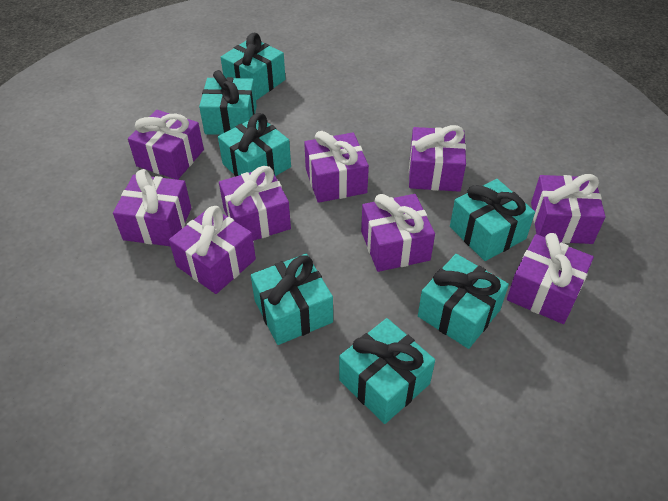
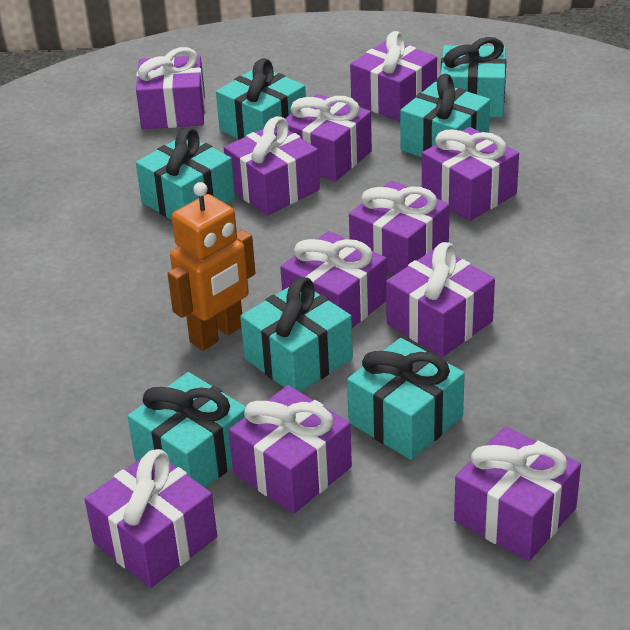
orange robot: 0 -> 1
purple gift: 9 -> 11

